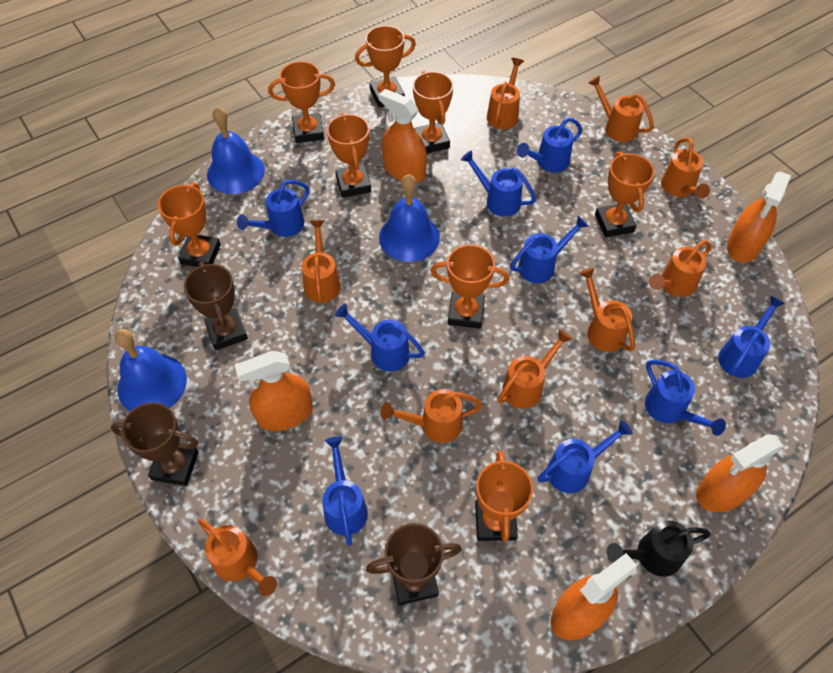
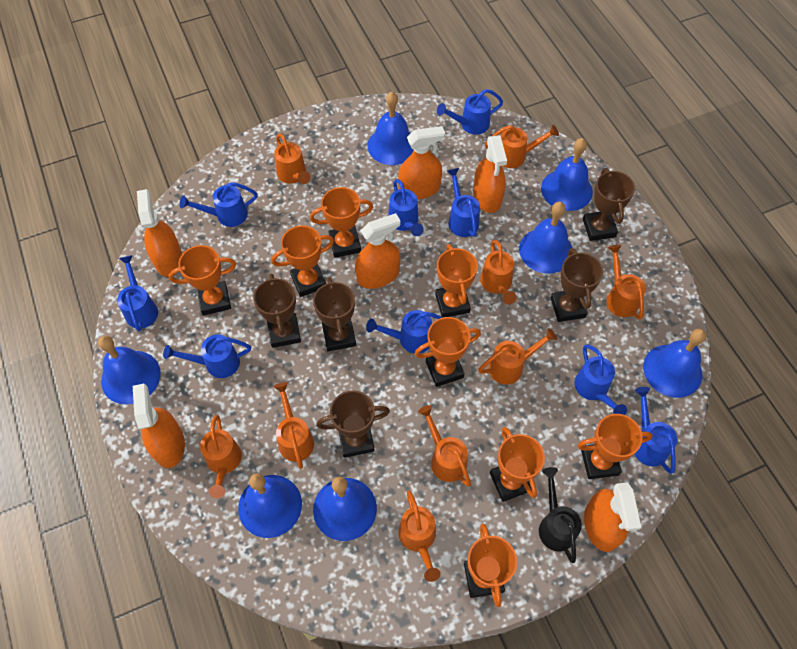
blue bell: 3 -> 7
brown trophy: 3 -> 5
orange spray bottle: 5 -> 6

